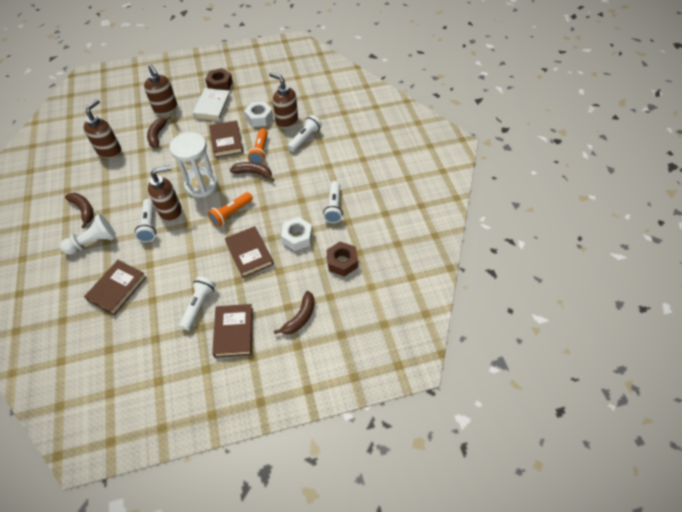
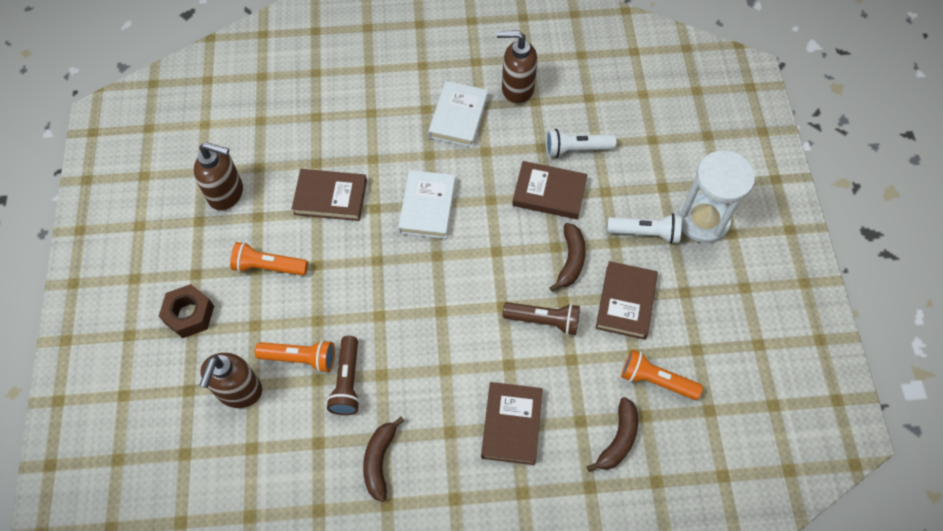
brown banana: 4 -> 3
brown flashlight: 0 -> 2
brown nut: 2 -> 1
brown soap dispenser: 4 -> 3
orange flashlight: 2 -> 3
white book: 1 -> 2
white flashlight: 4 -> 2
white nut: 2 -> 0
white pawn: 1 -> 0

